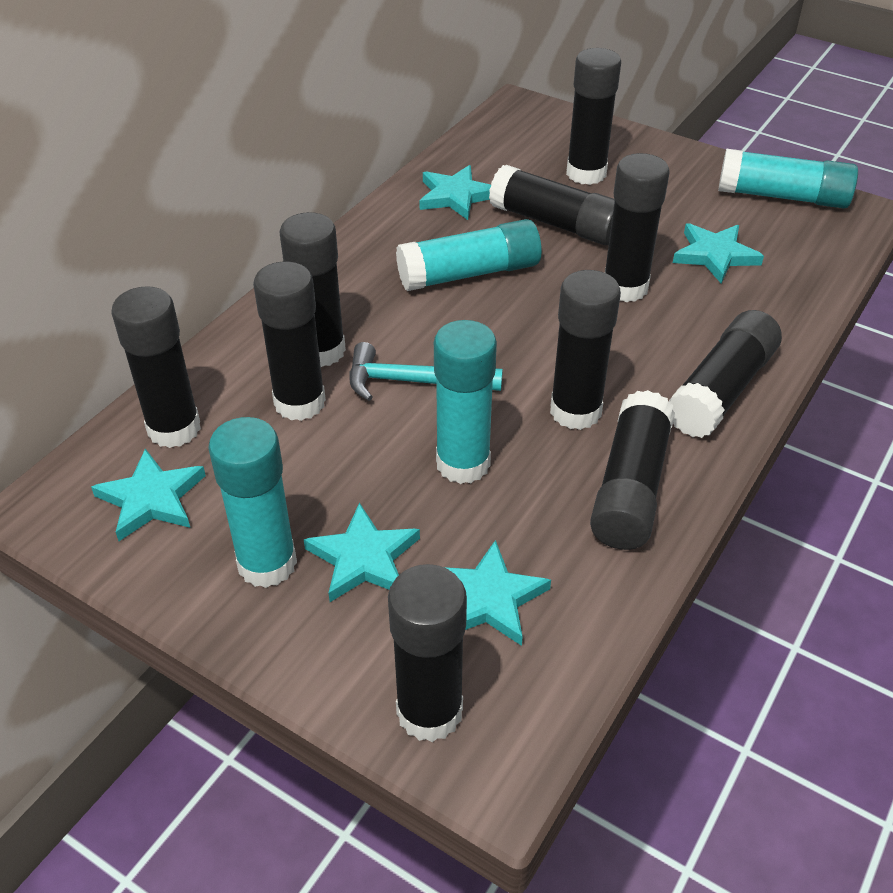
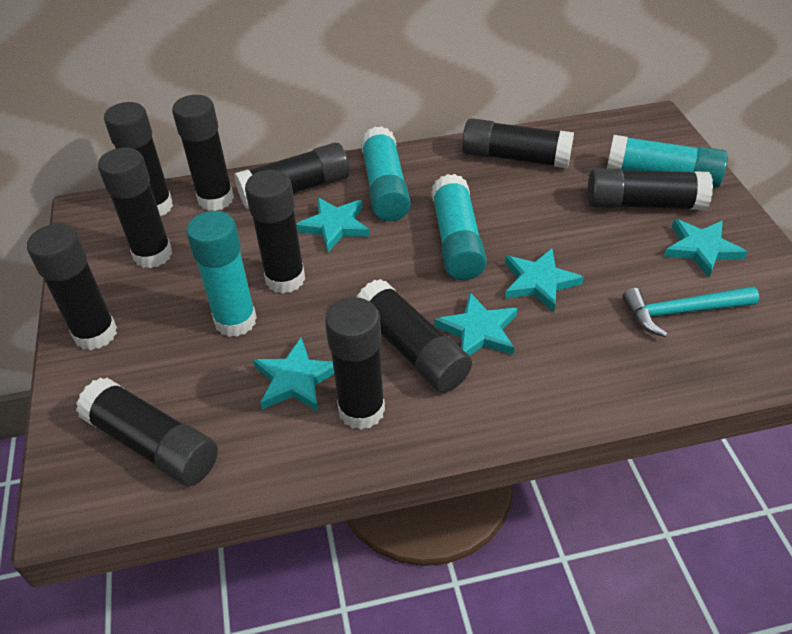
black glue stick: 10 -> 11

